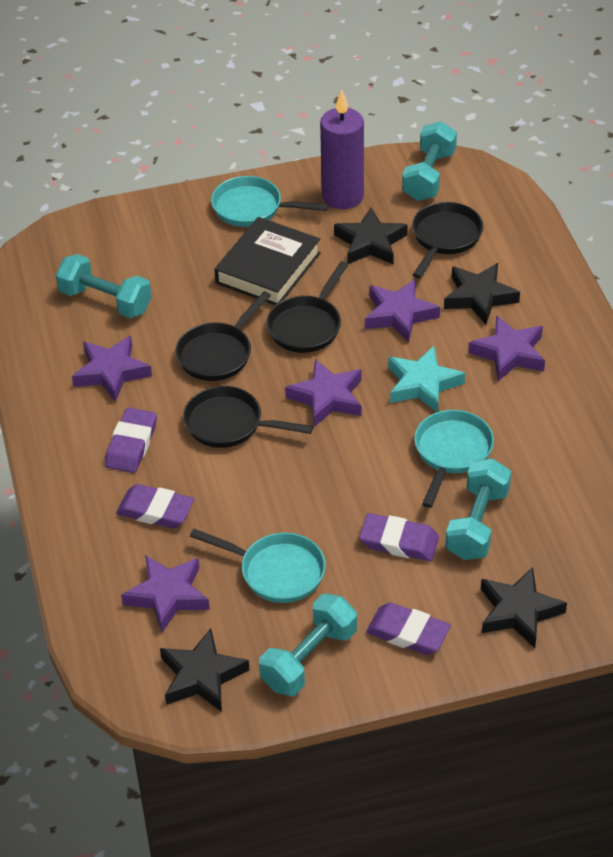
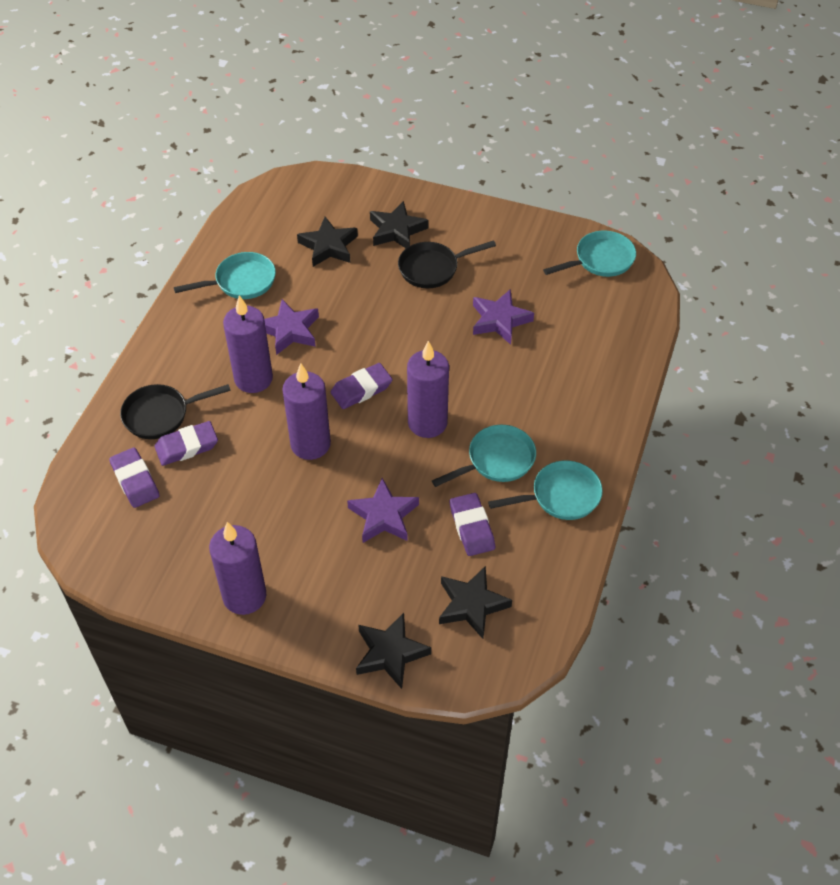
black book: 1 -> 0
black pan: 4 -> 2
purple candle: 1 -> 4
purple star: 5 -> 3
turquoise dumbbell: 4 -> 0
turquoise pan: 3 -> 4
turquoise star: 1 -> 0

